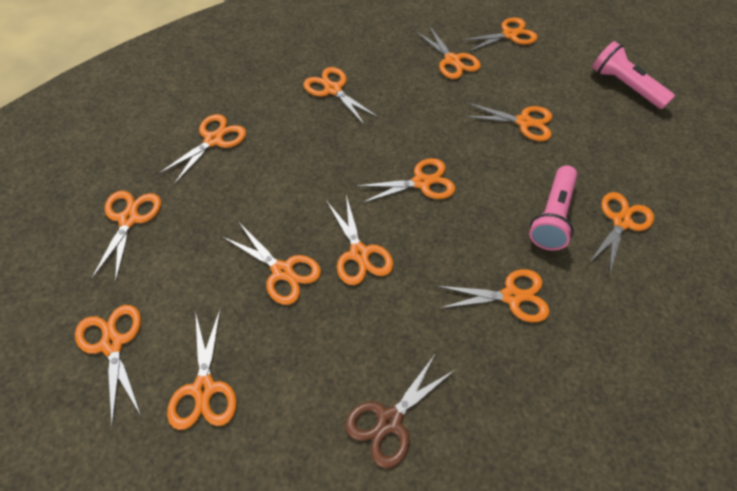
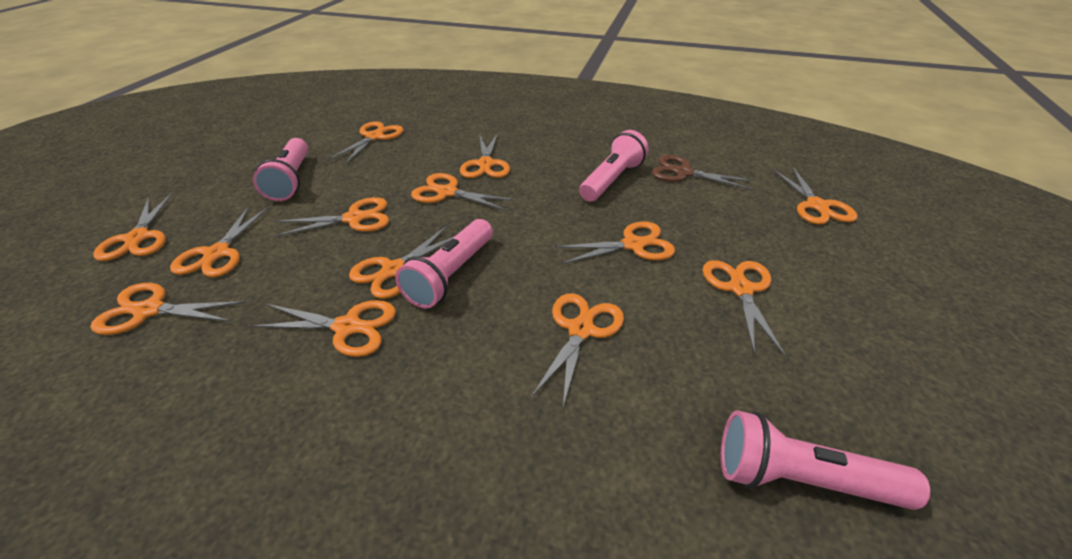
pink flashlight: 2 -> 4

